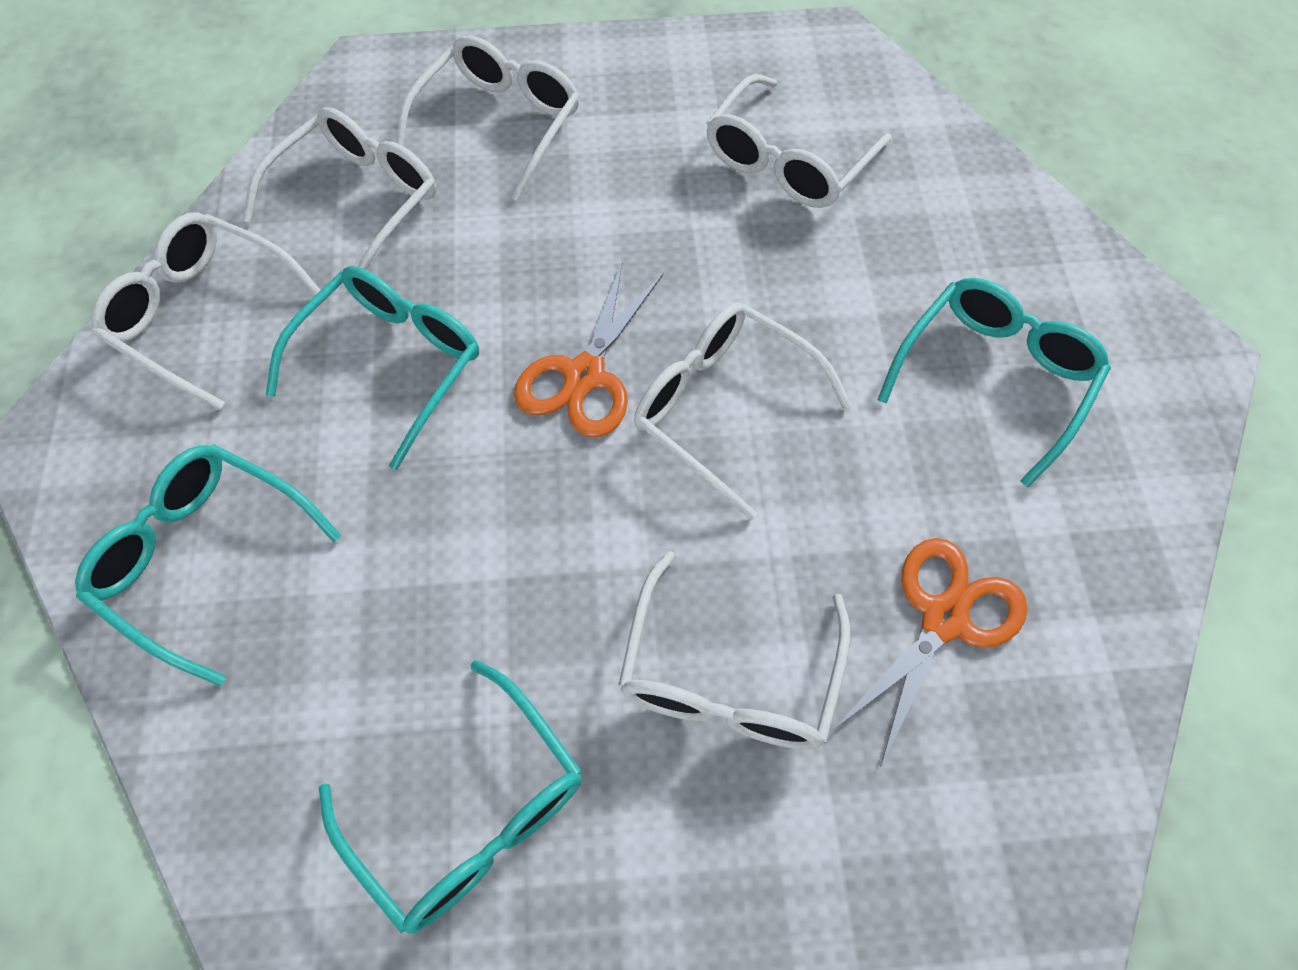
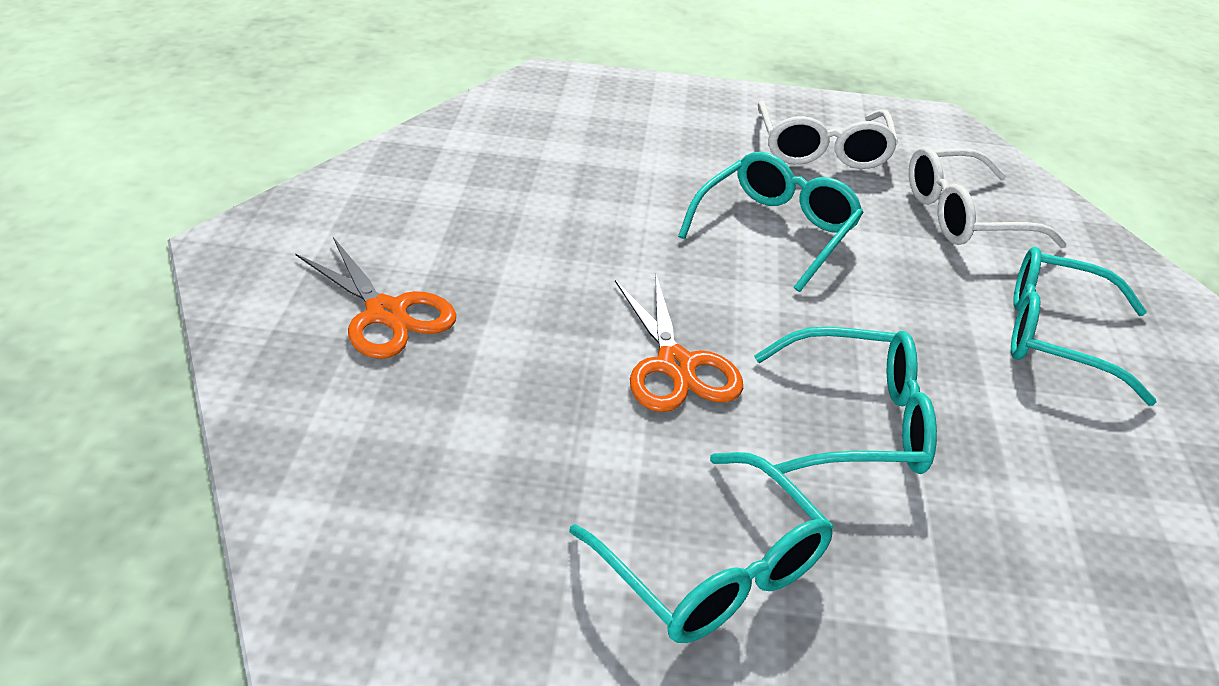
white glasses: 6 -> 2

